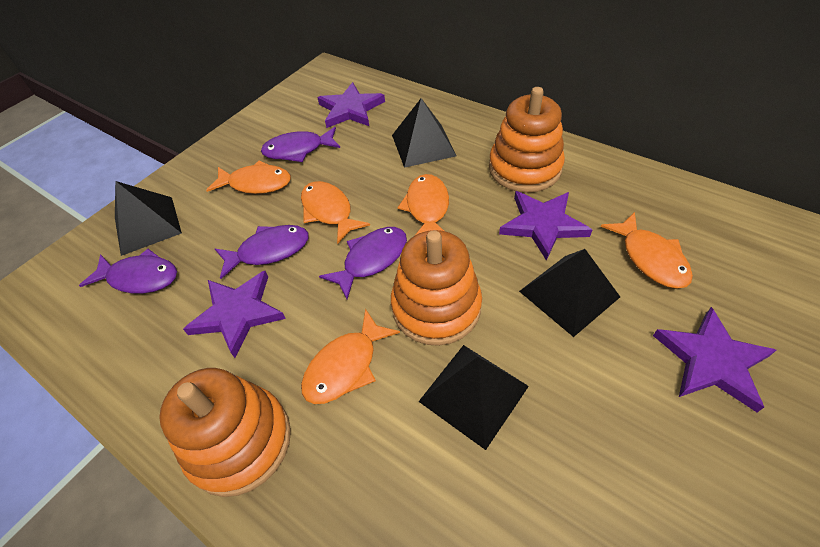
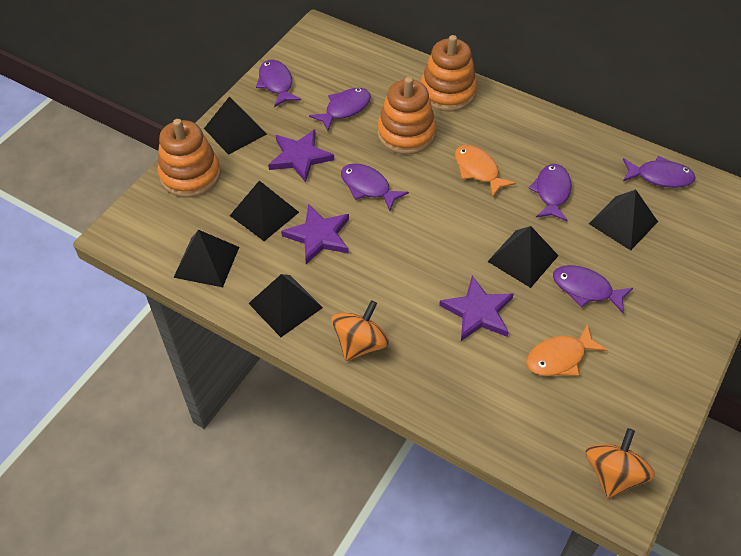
black pyramid: 4 -> 6
orange fish: 5 -> 2
orange spinning top: 0 -> 2
purple fish: 4 -> 6
purple star: 4 -> 3

